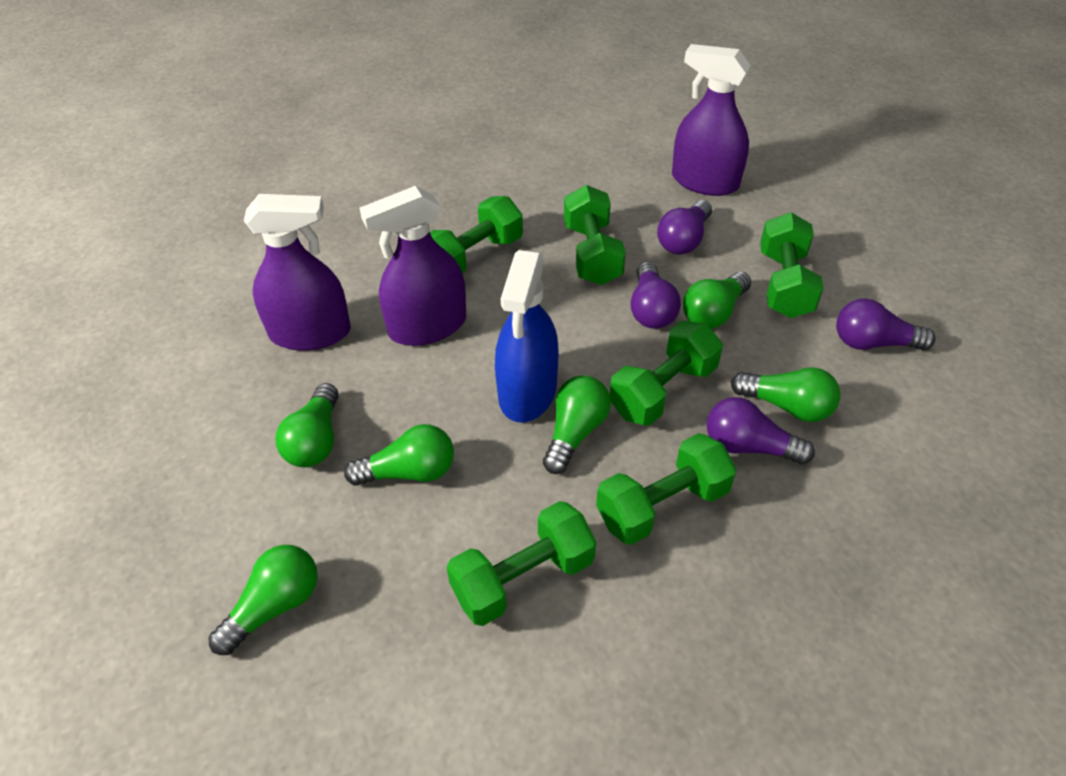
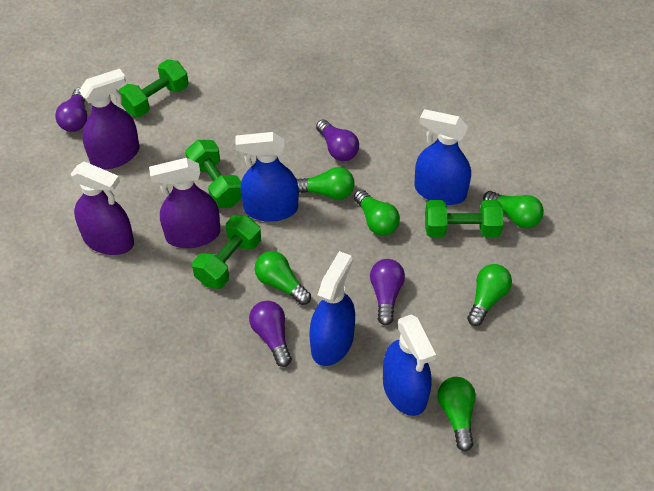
blue spray bottle: 1 -> 4
green dumbbell: 6 -> 4

